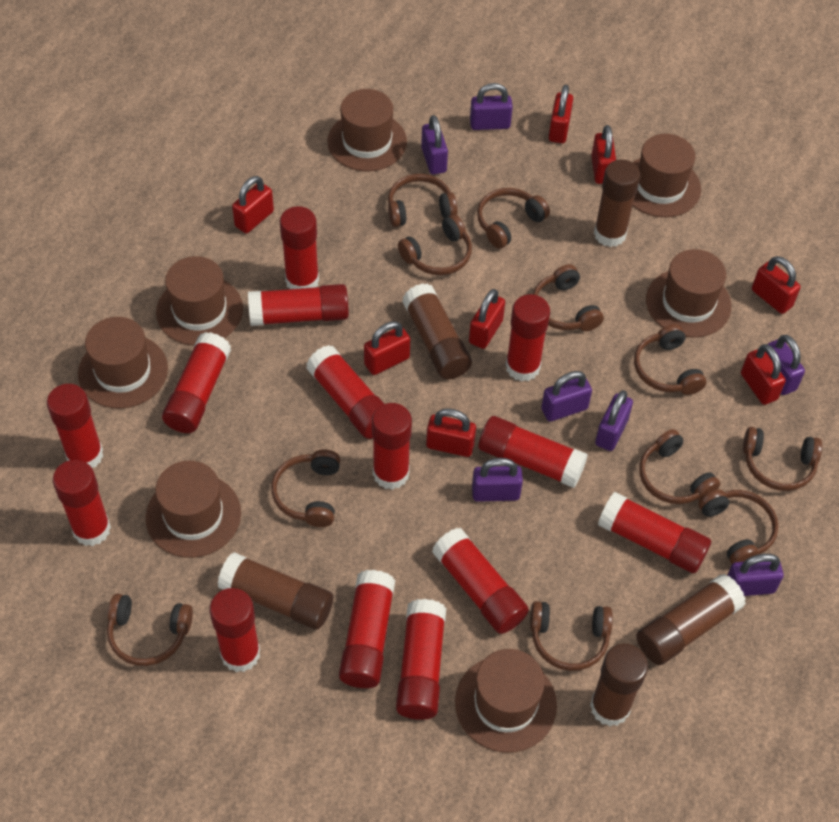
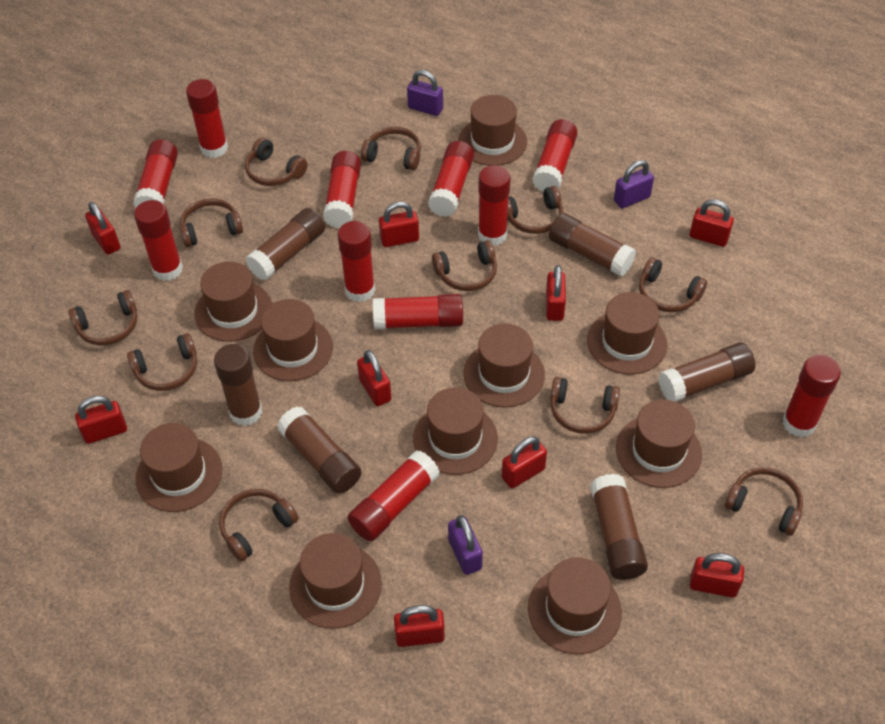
brown glue stick: 5 -> 6
brown hat: 7 -> 10
purple padlock: 7 -> 3
red glue stick: 14 -> 11
red padlock: 8 -> 9

